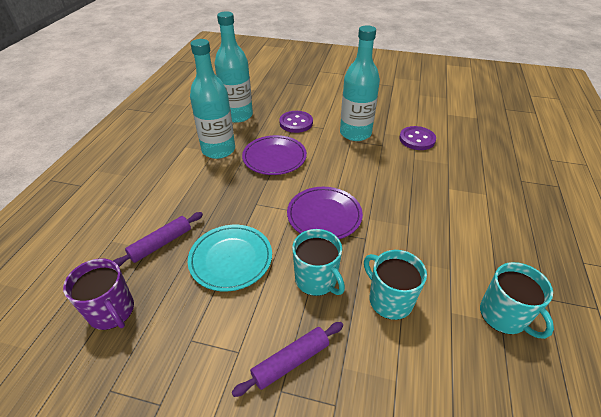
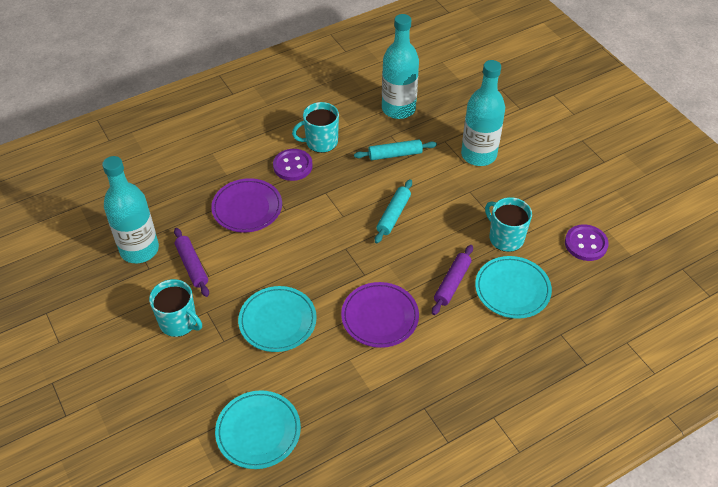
purple mug: 1 -> 0
turquoise plate: 1 -> 3
turquoise rolling pin: 0 -> 2

